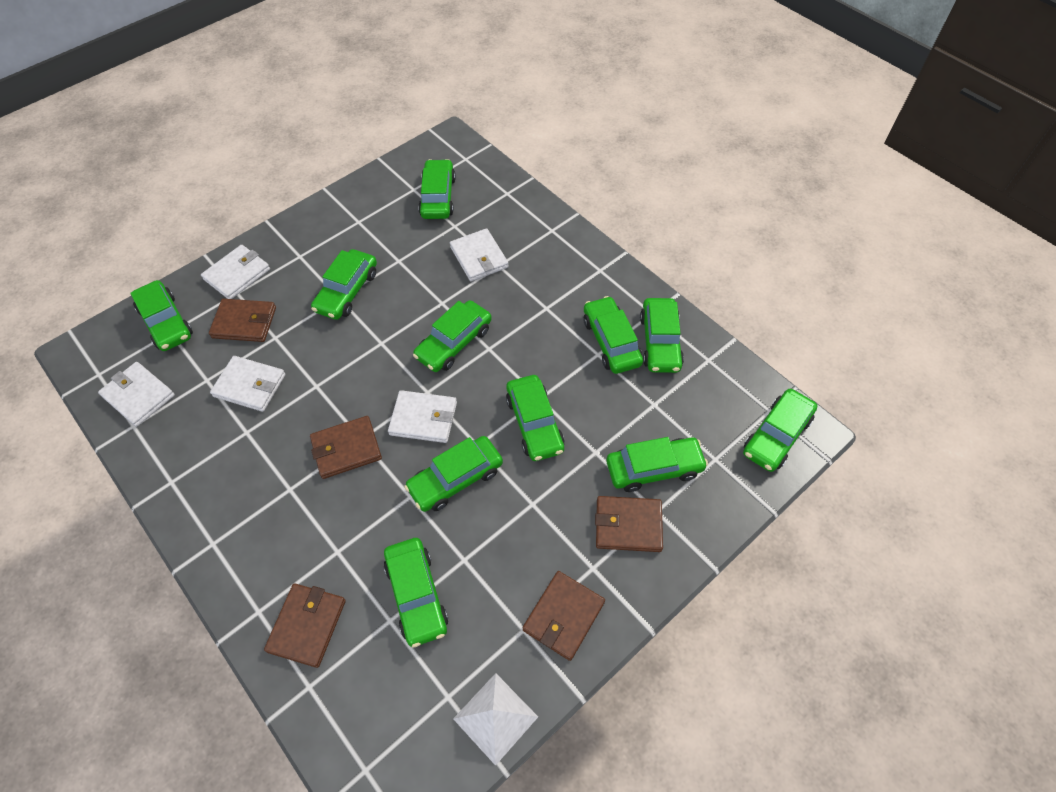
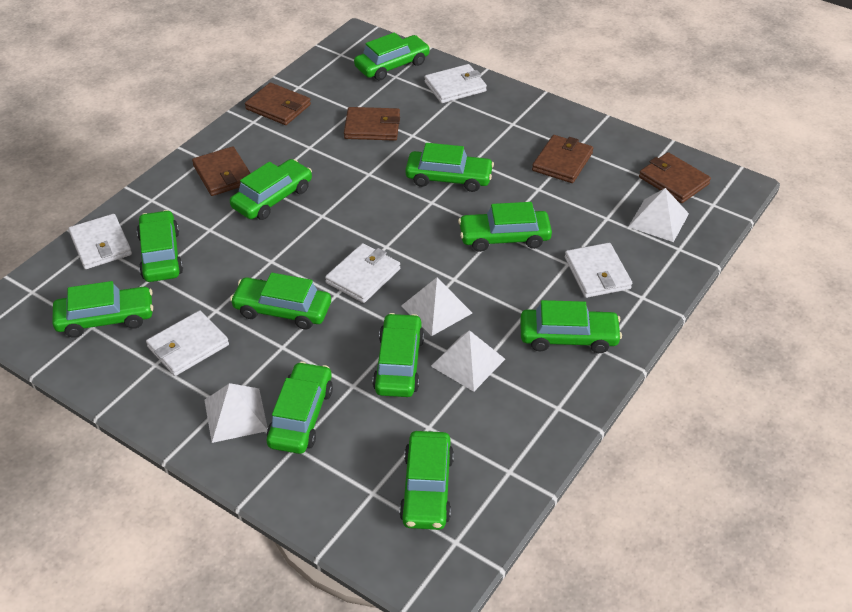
white pyramid: 1 -> 4

